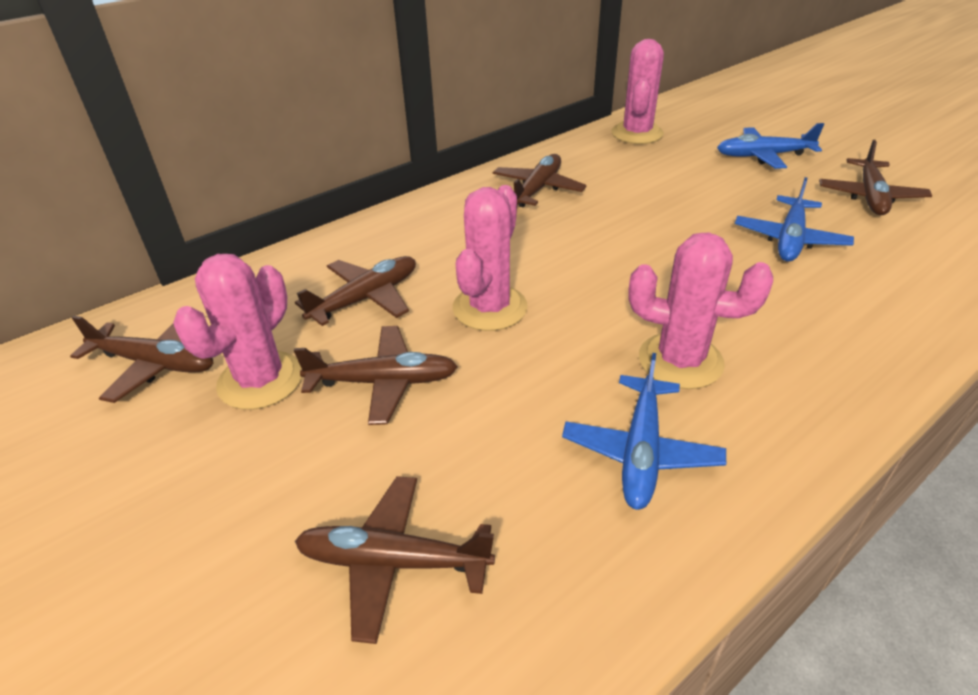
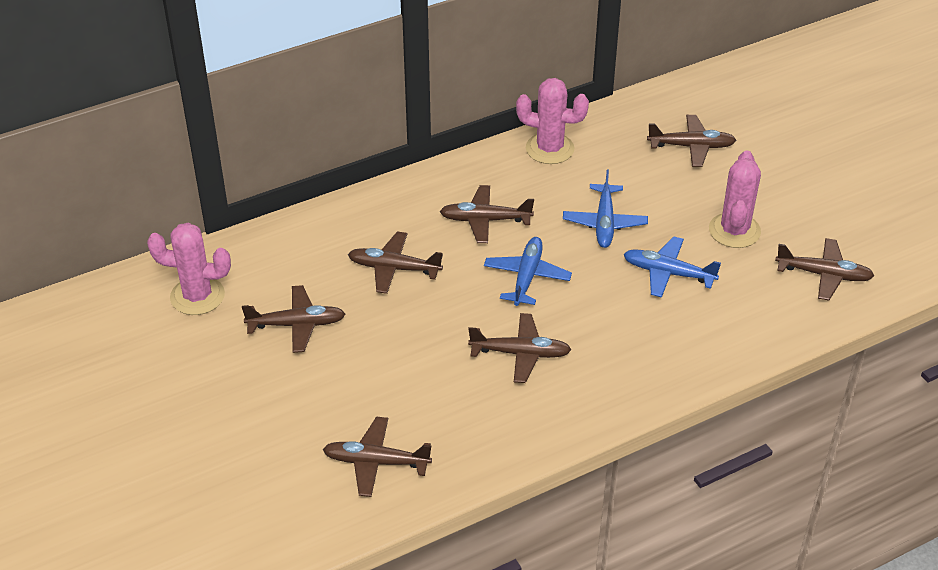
brown plane: 6 -> 7
pink cactus: 4 -> 3

